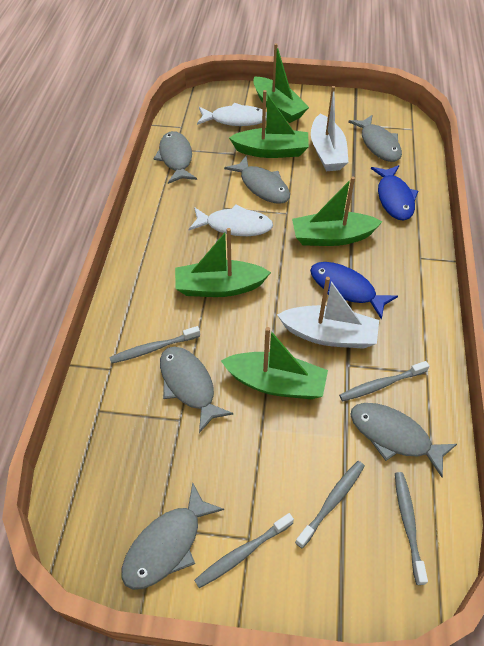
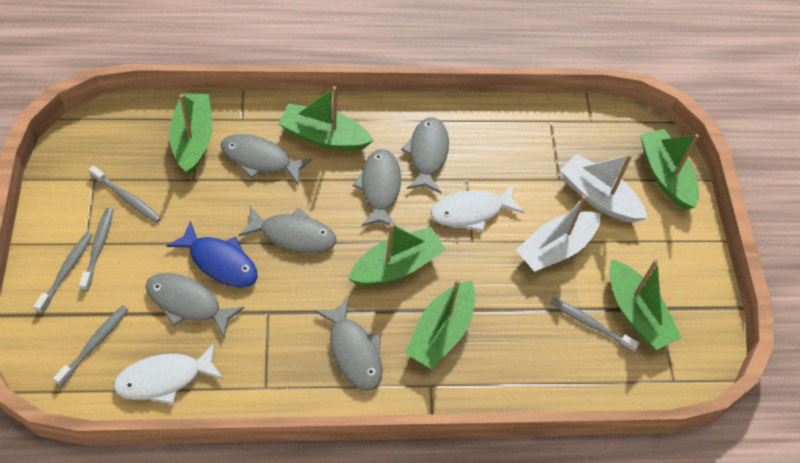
blue fish: 2 -> 1
green boat: 5 -> 6

